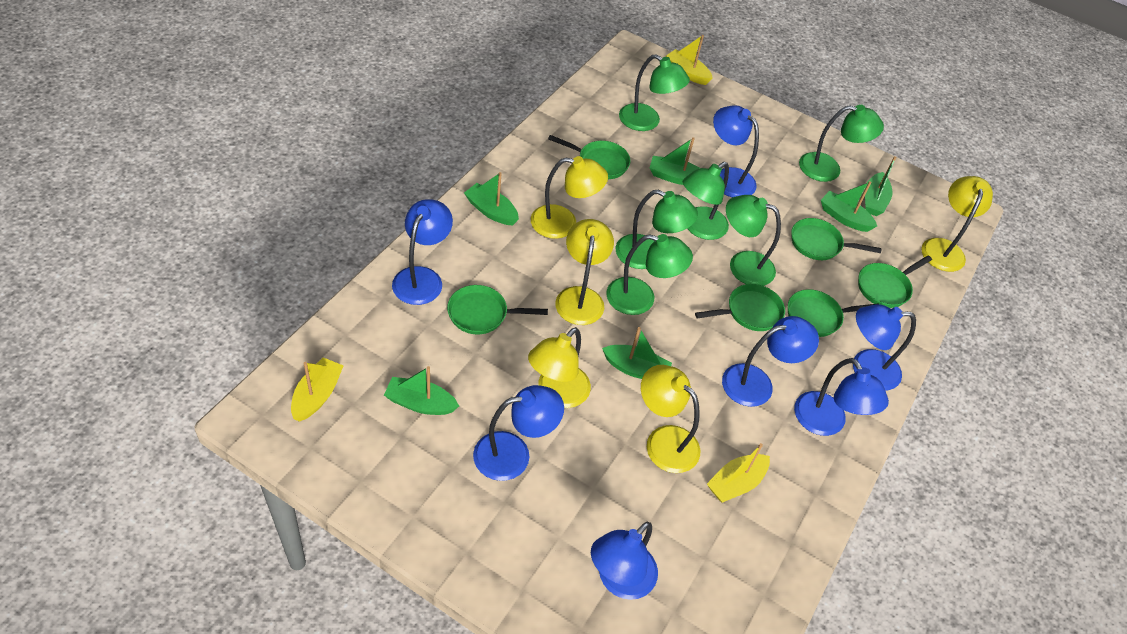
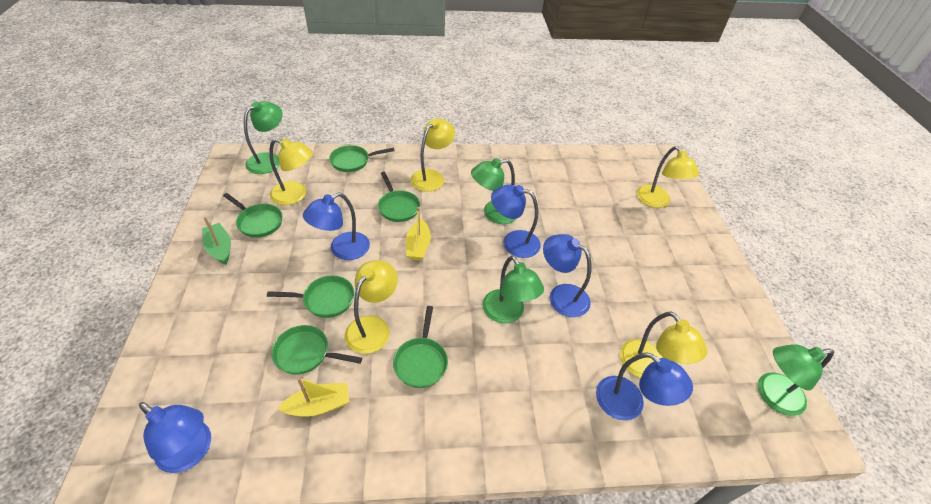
blue lamp: 7 -> 5
green boat: 6 -> 1
green lamp: 6 -> 4
yellow boat: 3 -> 2

